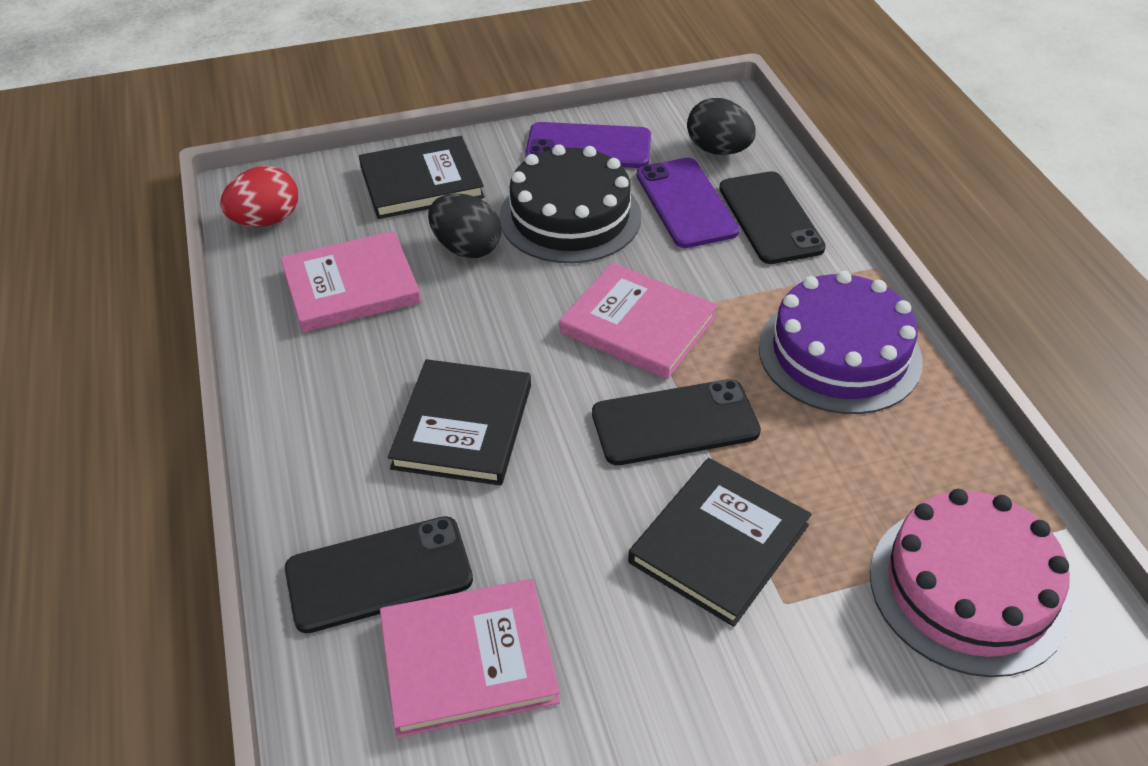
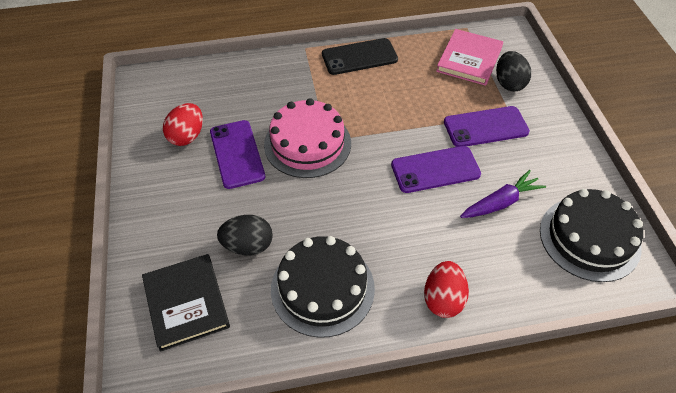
black book: 3 -> 1
black cake: 1 -> 2
black phone: 3 -> 1
pink book: 3 -> 1
purple cake: 1 -> 0
purple carrot: 0 -> 1
purple phone: 2 -> 3
red egg: 1 -> 2

